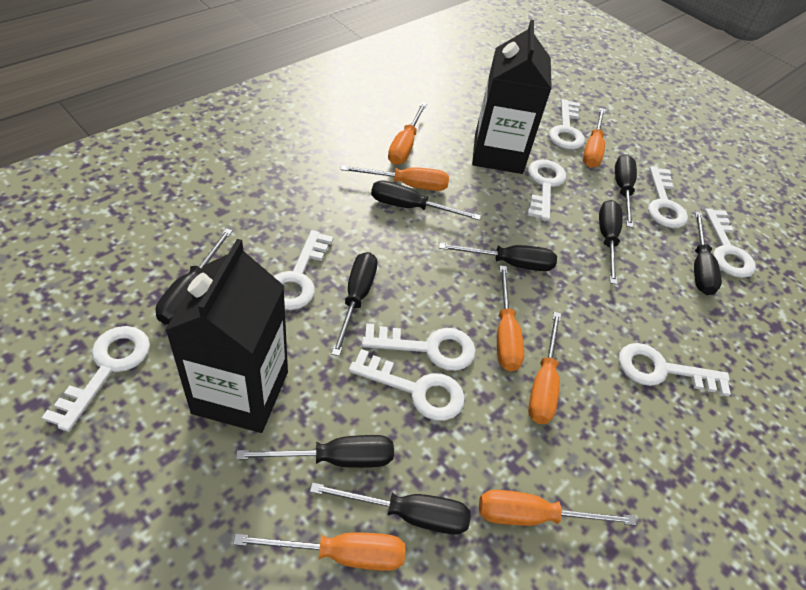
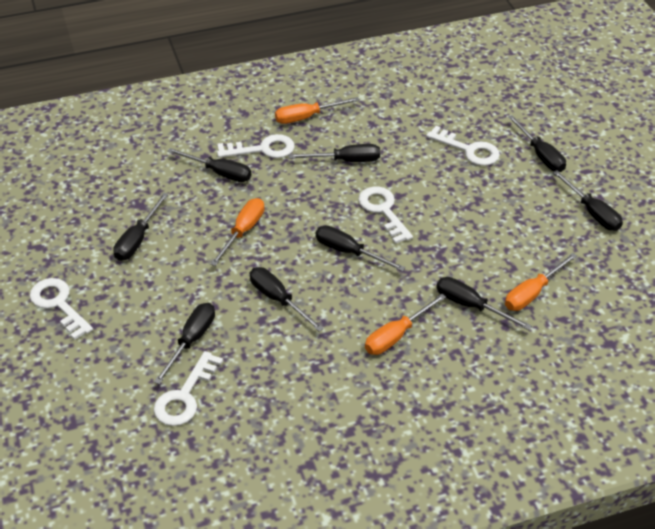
black carton: 2 -> 0
orange screwdriver: 7 -> 4
white key: 9 -> 5

